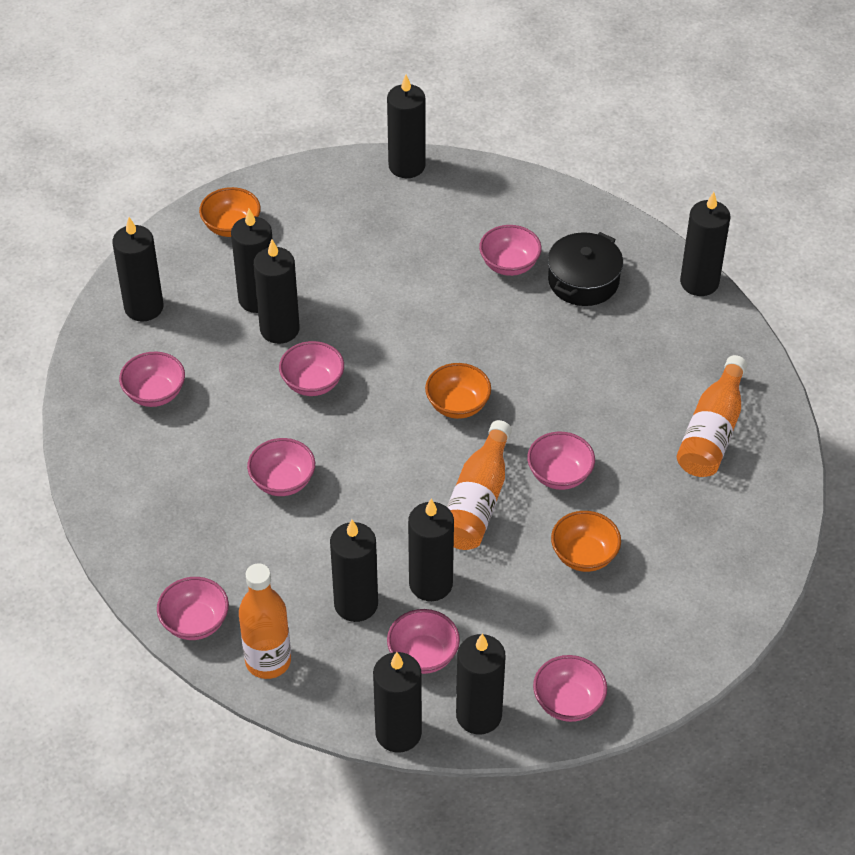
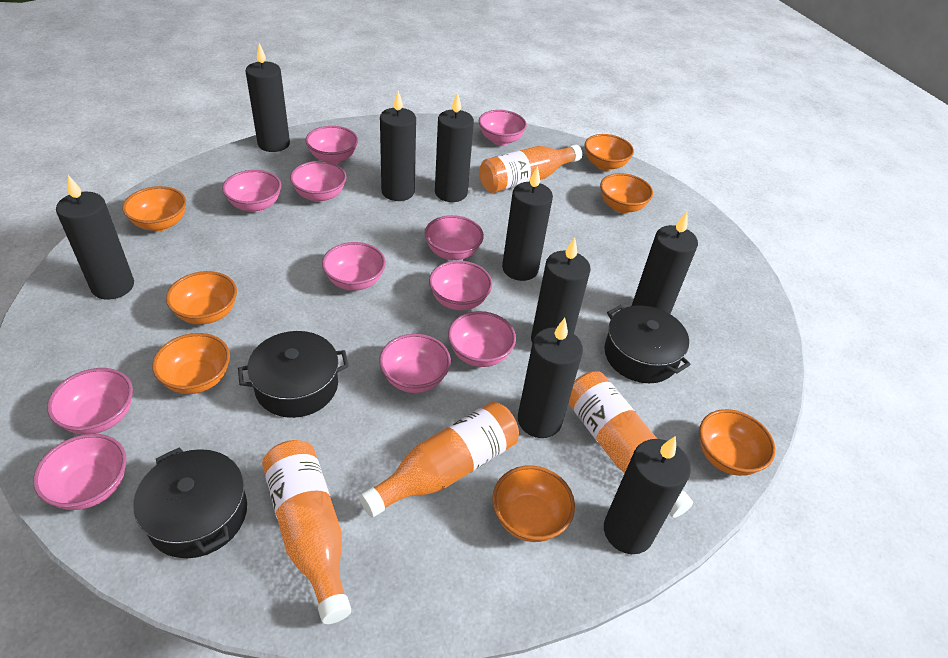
black pot: 1 -> 3
orange bottle: 3 -> 4
orange bowl: 3 -> 7
pink bowl: 8 -> 11

